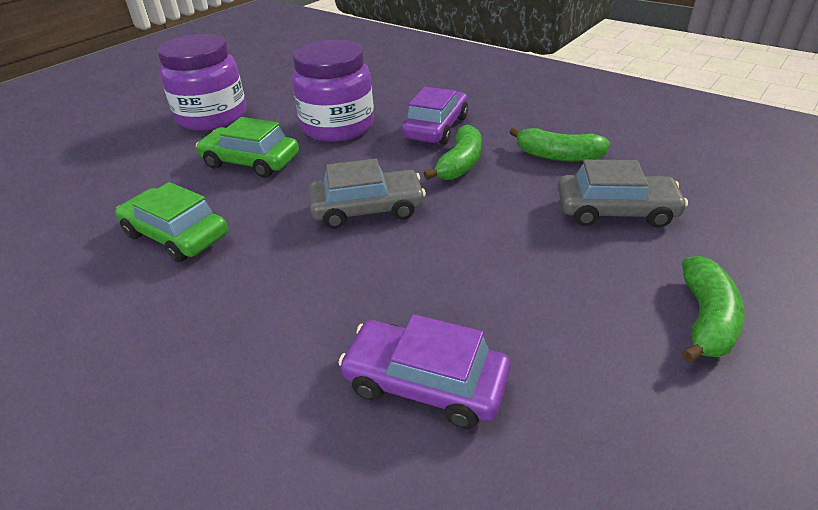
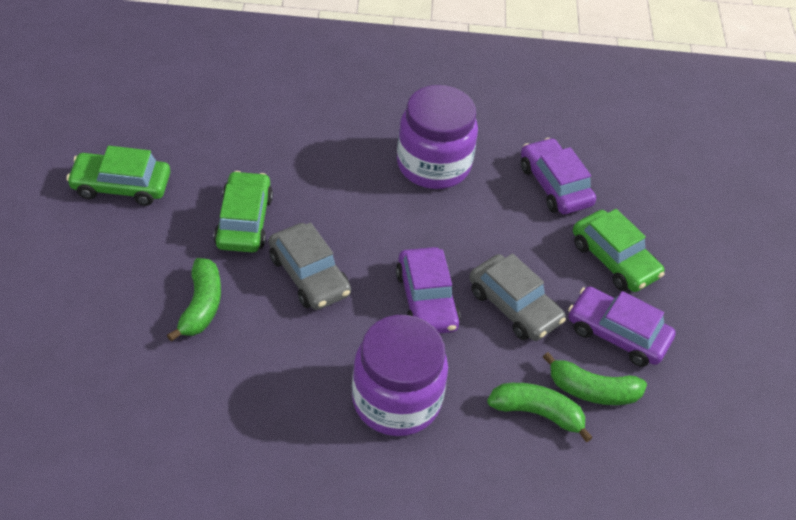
green car: 2 -> 3
purple car: 2 -> 3

